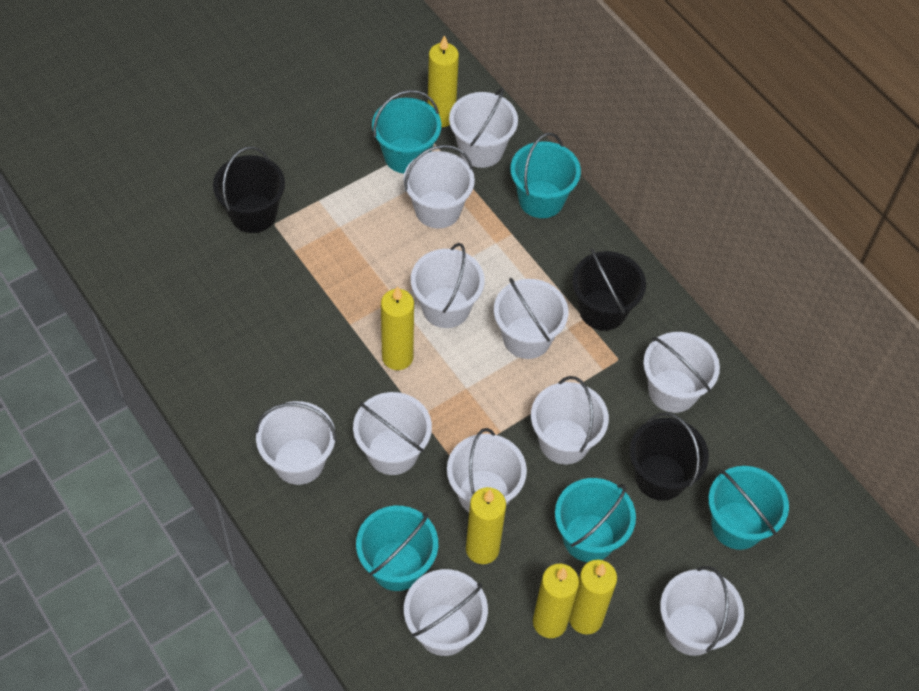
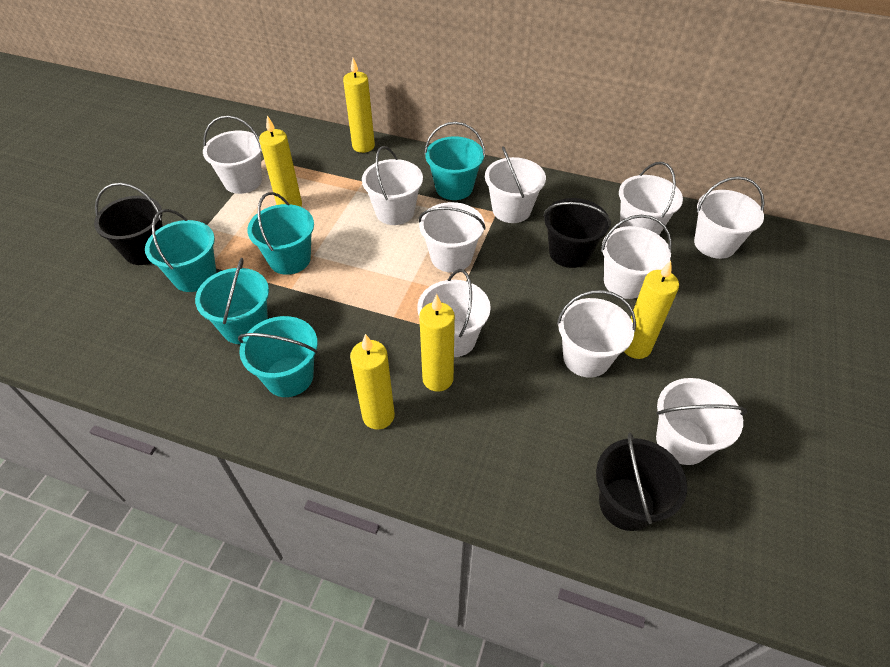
white bucket: 11 -> 10

